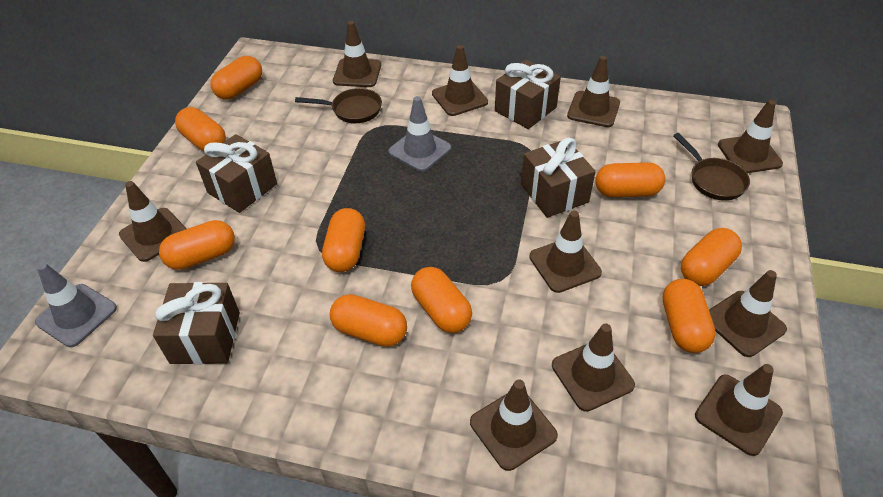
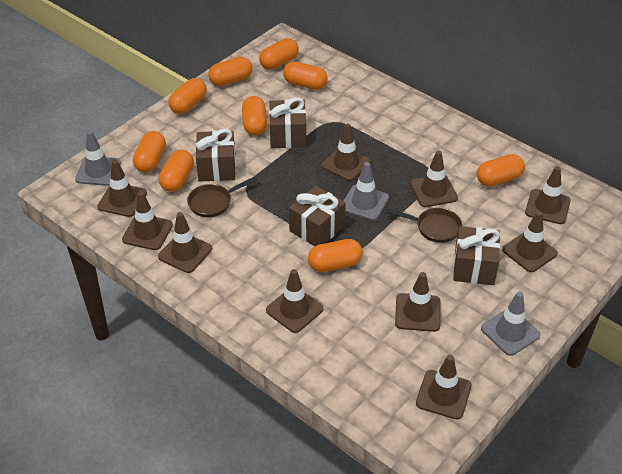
grey traffic cone: 2 -> 3

